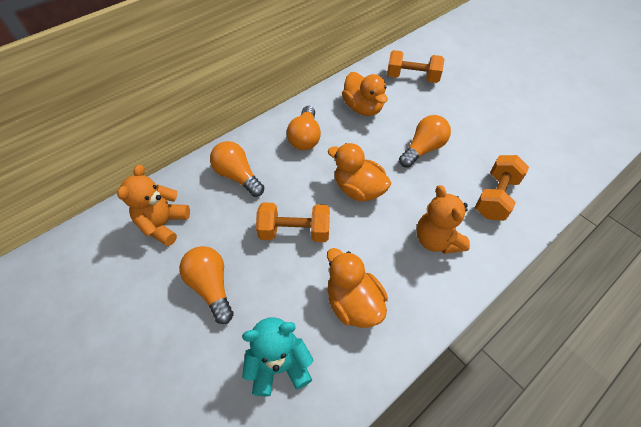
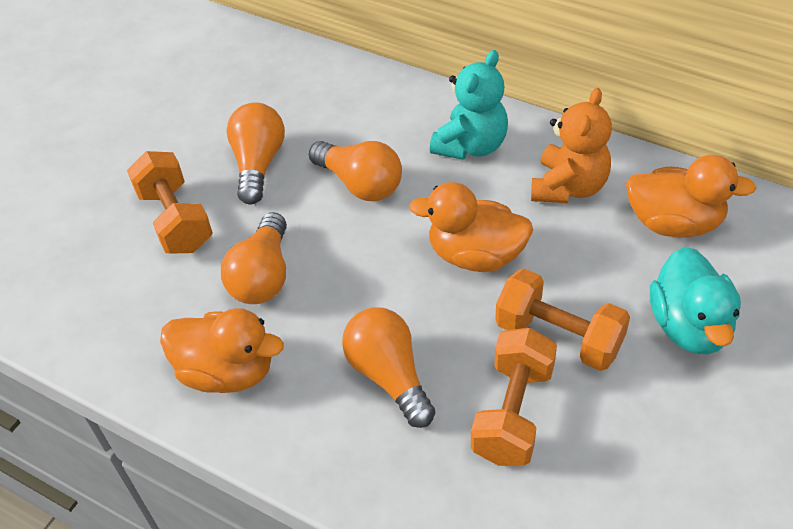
orange teddy bear: 2 -> 1
turquoise duck: 0 -> 1

